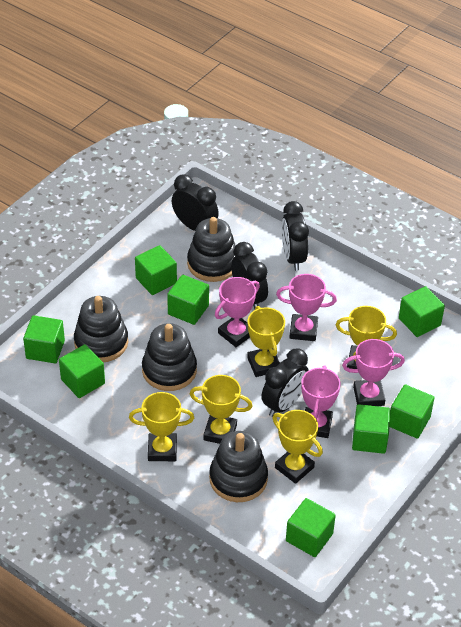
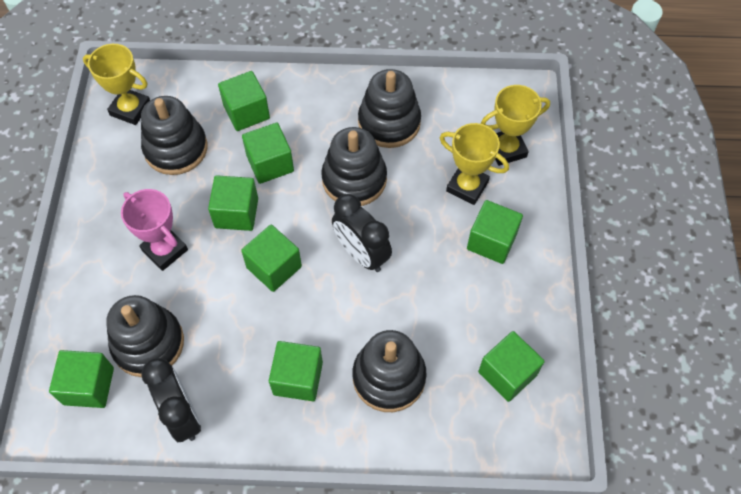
black clock: 4 -> 2
black stacking toy: 4 -> 5
pink trophy: 4 -> 1
yellow trophy: 5 -> 3

